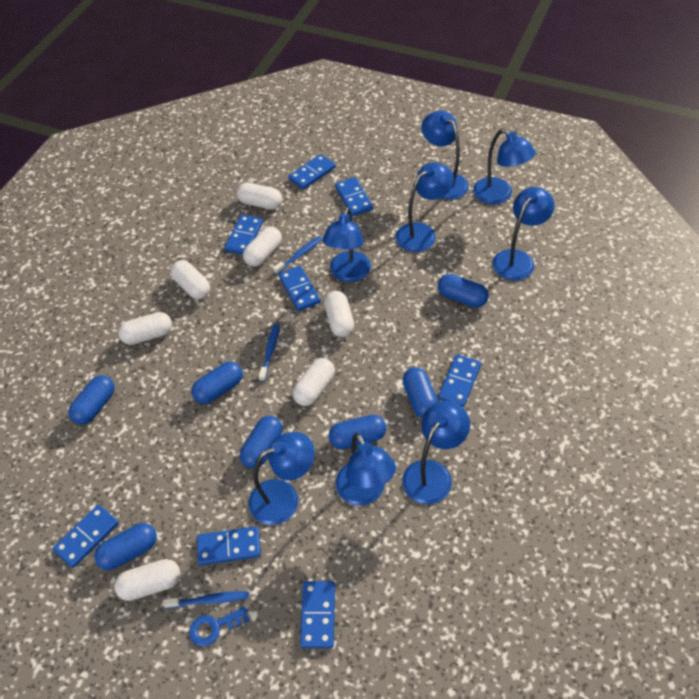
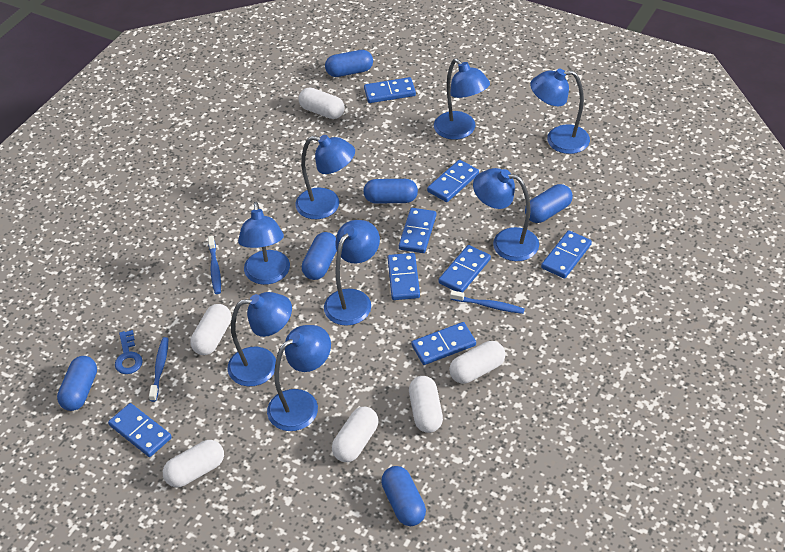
blue capsule: 7 -> 6
white capsule: 7 -> 6

